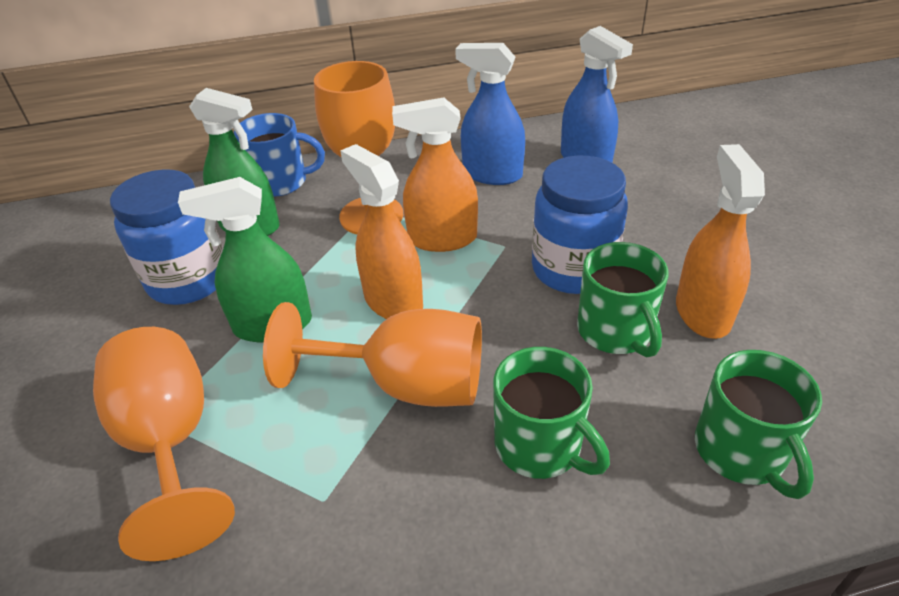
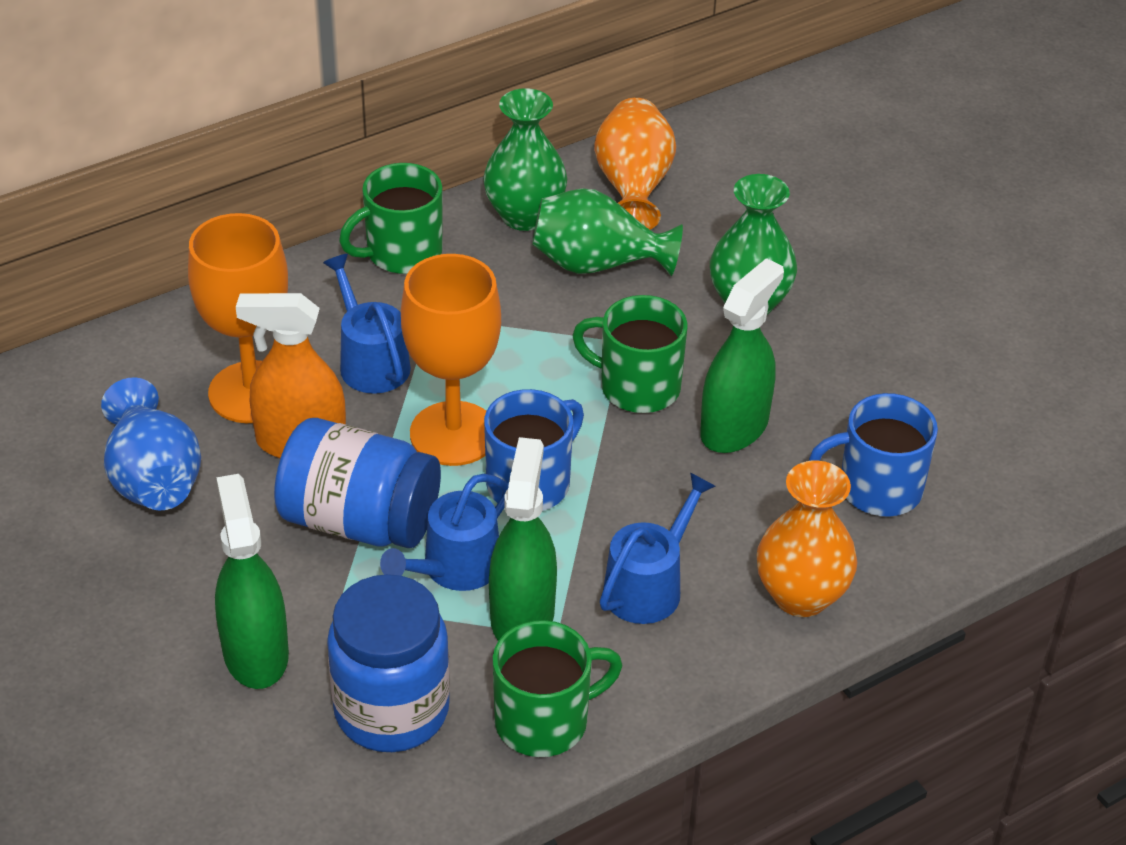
blue mug: 1 -> 2
blue spray bottle: 2 -> 0
blue vase: 0 -> 1
blue watering can: 0 -> 3
green spray bottle: 2 -> 3
green vase: 0 -> 3
orange goblet: 3 -> 2
orange spray bottle: 3 -> 1
orange vase: 0 -> 2

